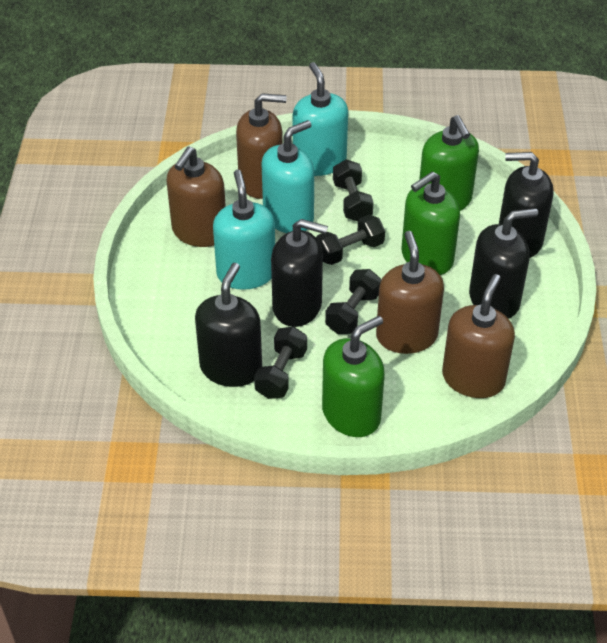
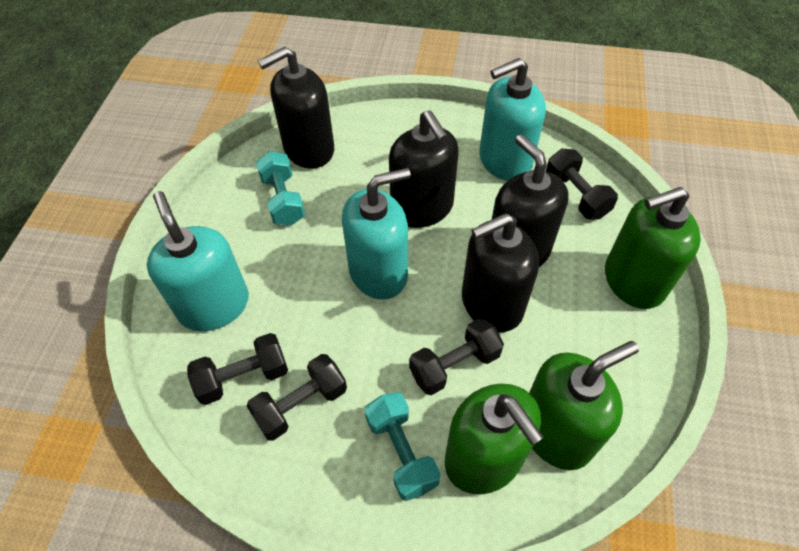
brown soap dispenser: 4 -> 0
turquoise dumbbell: 0 -> 2

